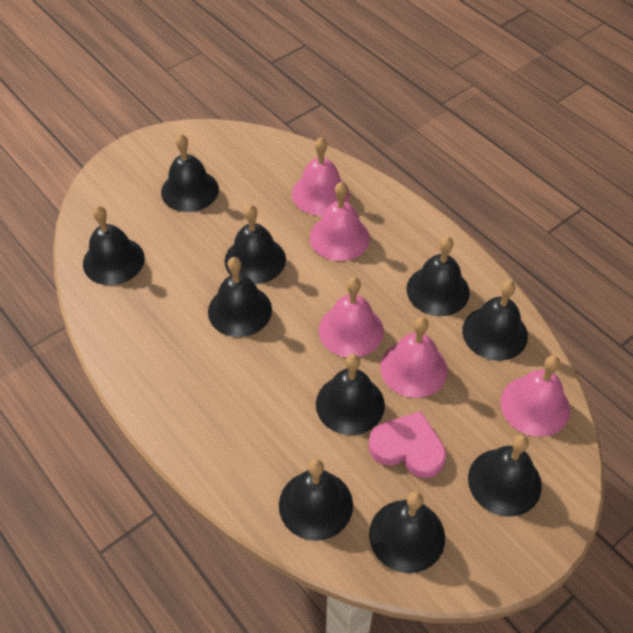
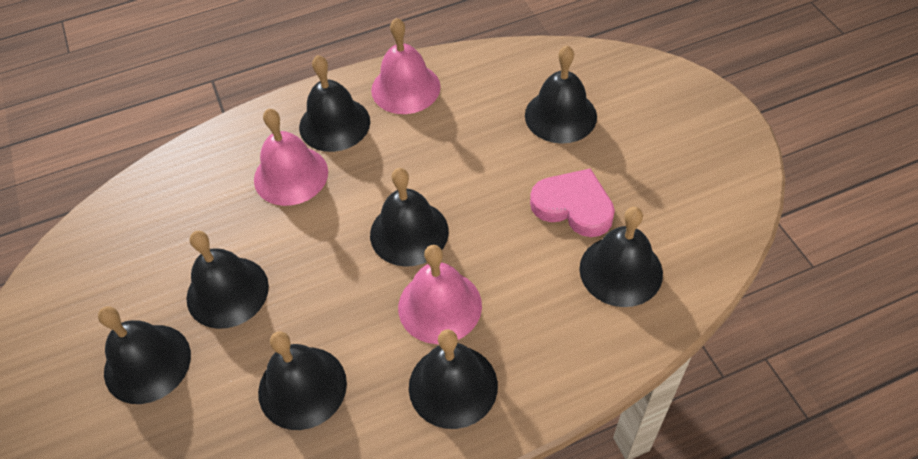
black bell: 10 -> 8
pink bell: 5 -> 3

